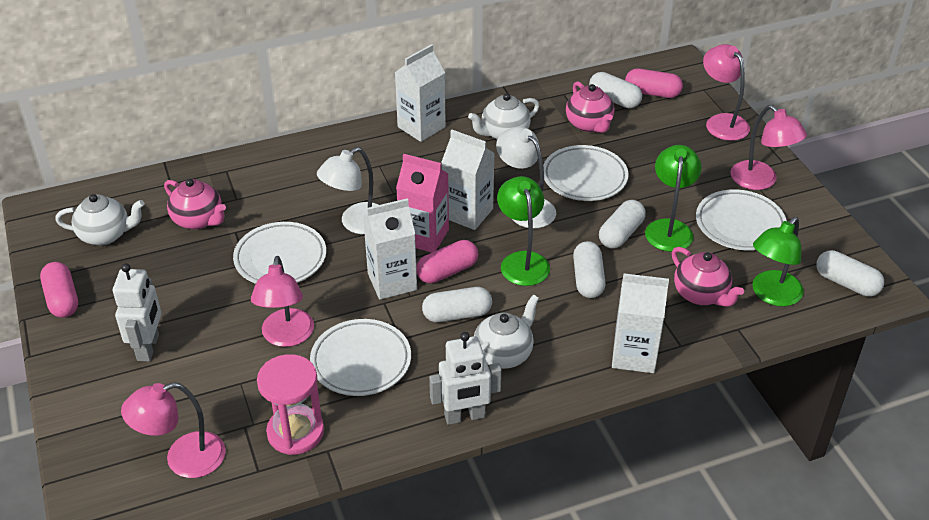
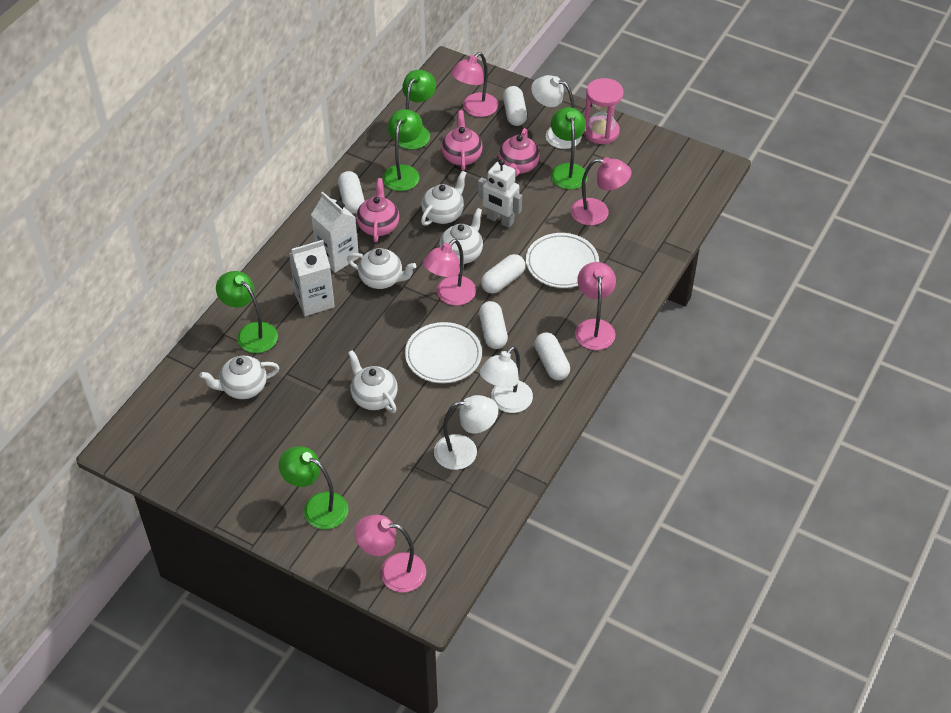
green lamp: 3 -> 5
pink capsule: 3 -> 0
pink carton: 1 -> 0
pink lamp: 4 -> 5
white carton: 4 -> 2
white lamp: 2 -> 3
white plate: 4 -> 2
white robot: 2 -> 1
white teapot: 3 -> 5

